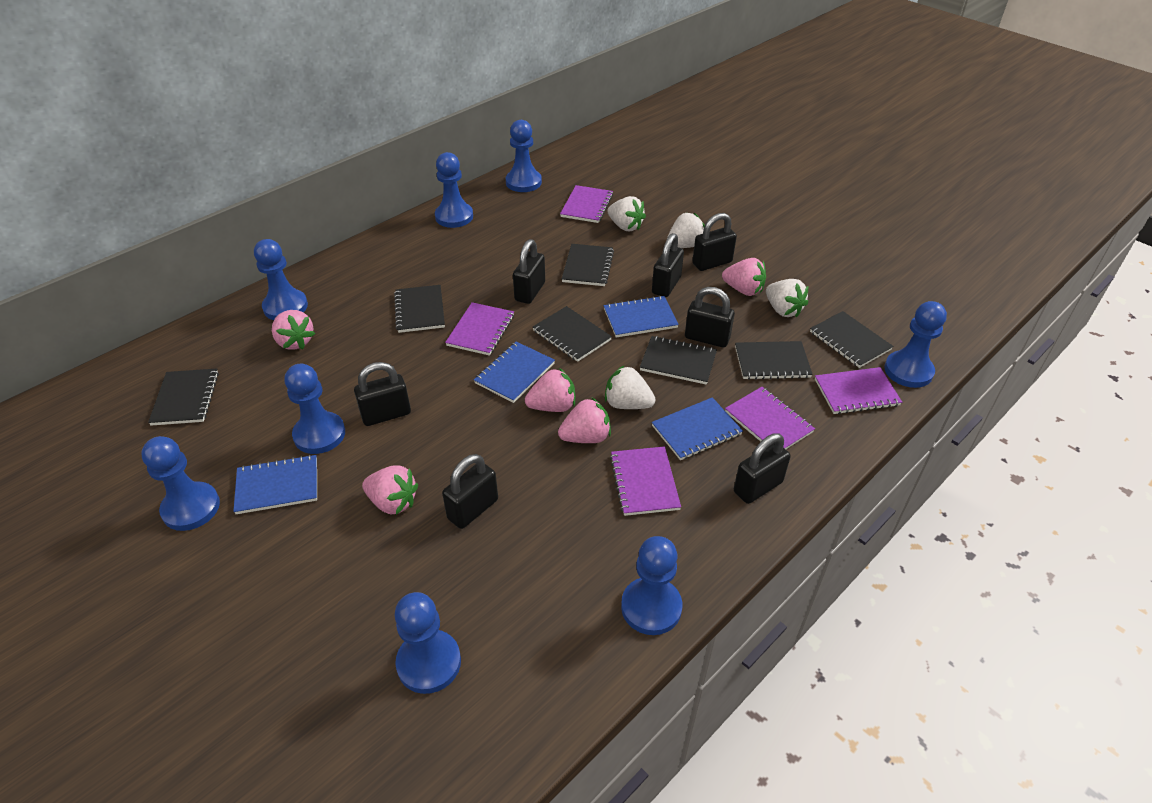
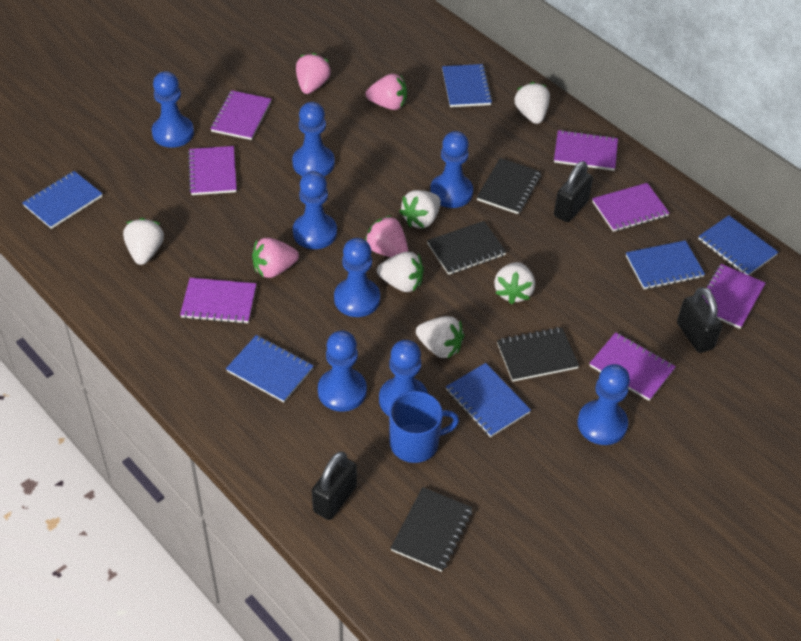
black notebook: 7 -> 4
black padlock: 7 -> 3
blue mug: 0 -> 1
blue notebook: 4 -> 6
pink strawberry: 5 -> 4
purple notebook: 5 -> 7
white strawberry: 4 -> 6

